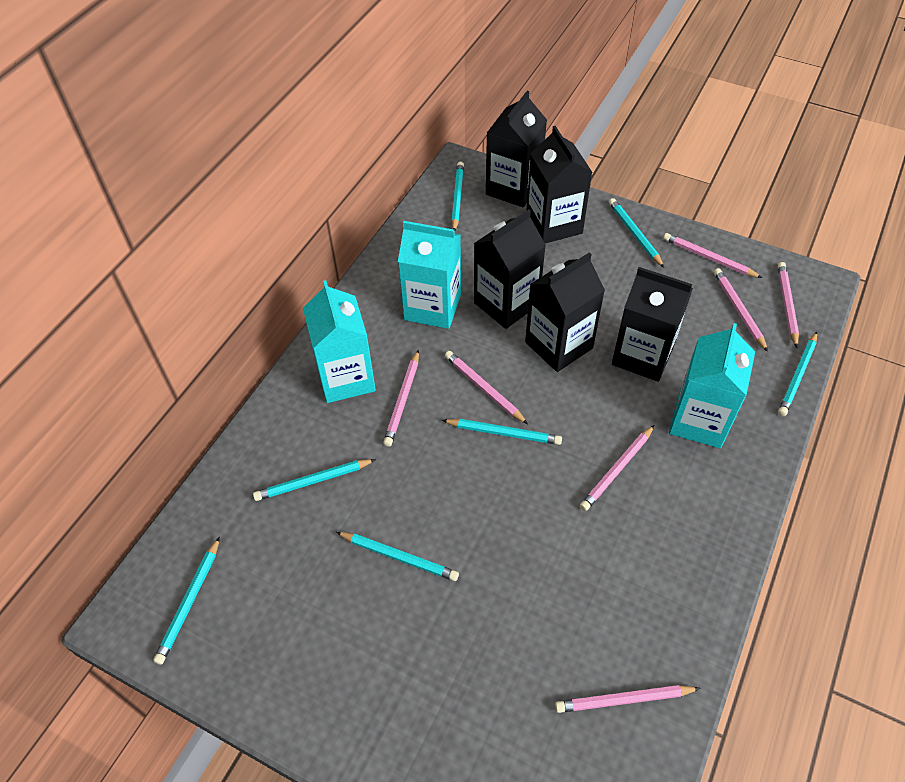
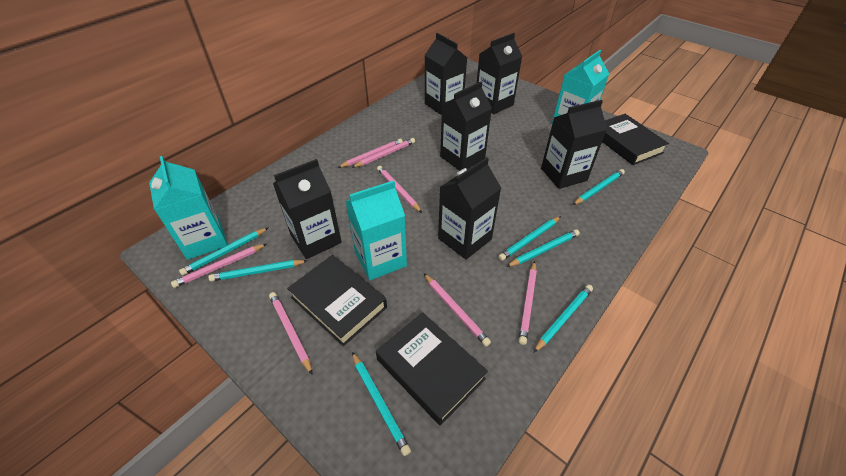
black book: 0 -> 3
black carton: 5 -> 6

